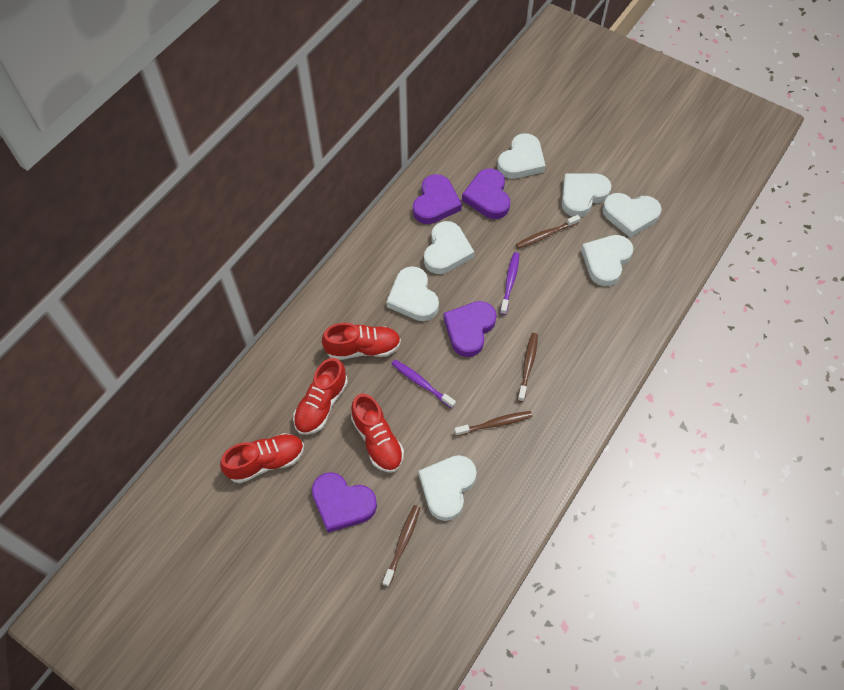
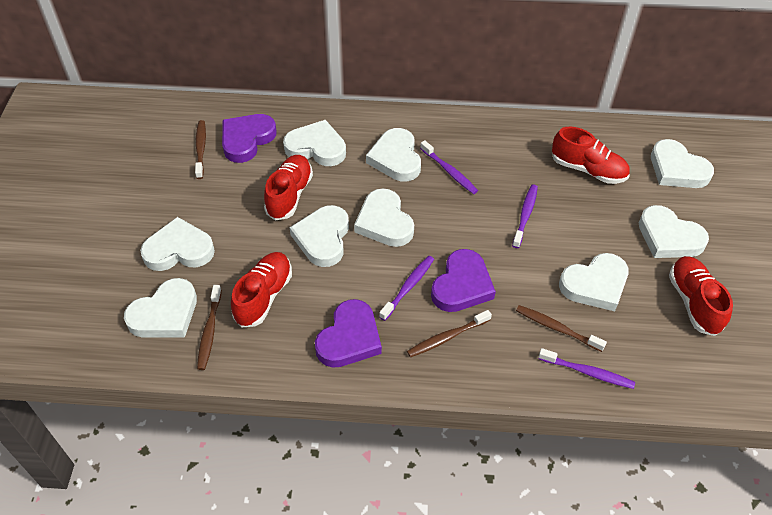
purple heart: 4 -> 3
purple toothbrush: 2 -> 4
white heart: 7 -> 9

